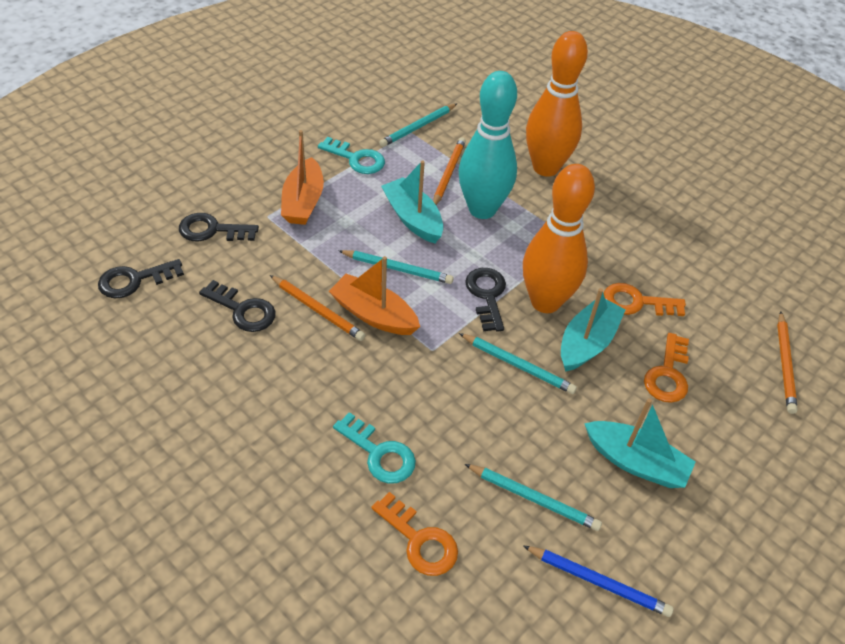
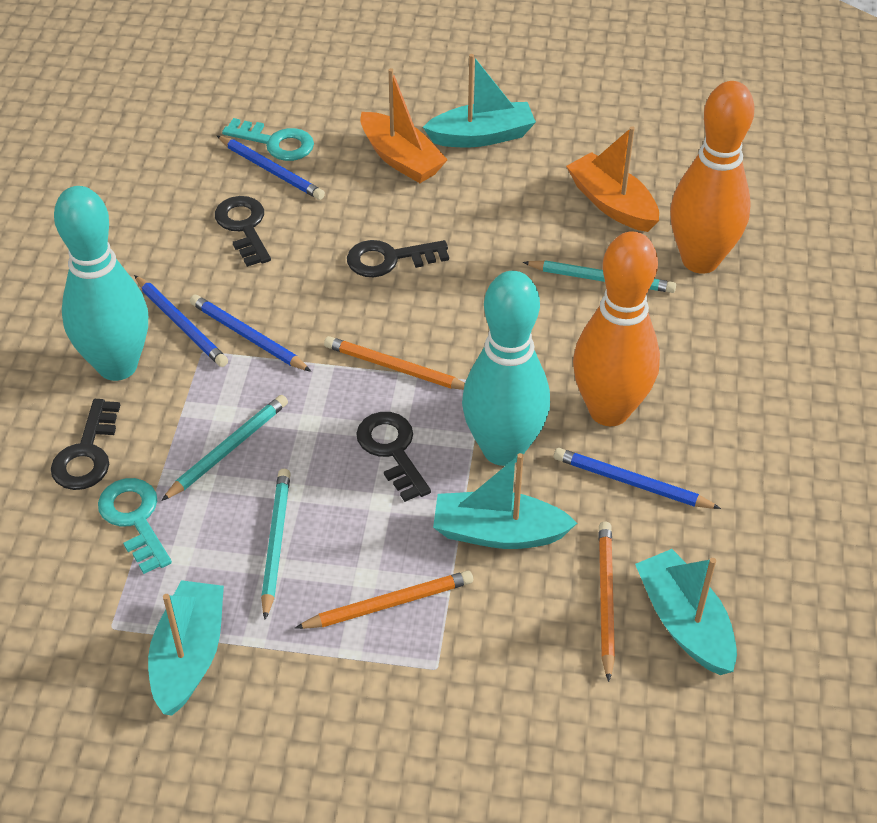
blue pencil: 1 -> 4
orange key: 3 -> 0
turquoise boat: 3 -> 4
turquoise bowling pin: 1 -> 2
turquoise pencil: 4 -> 3

